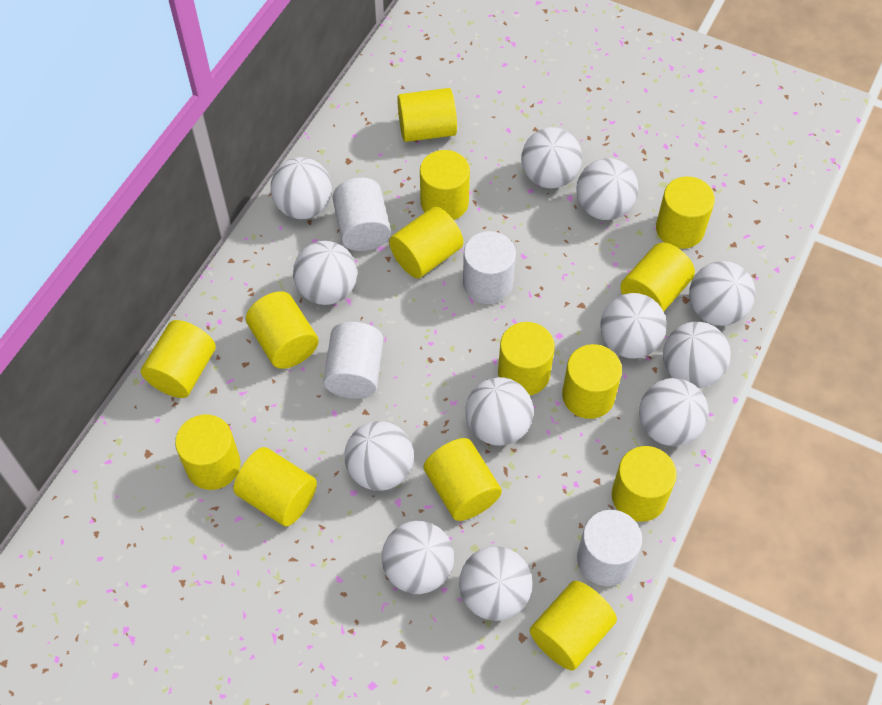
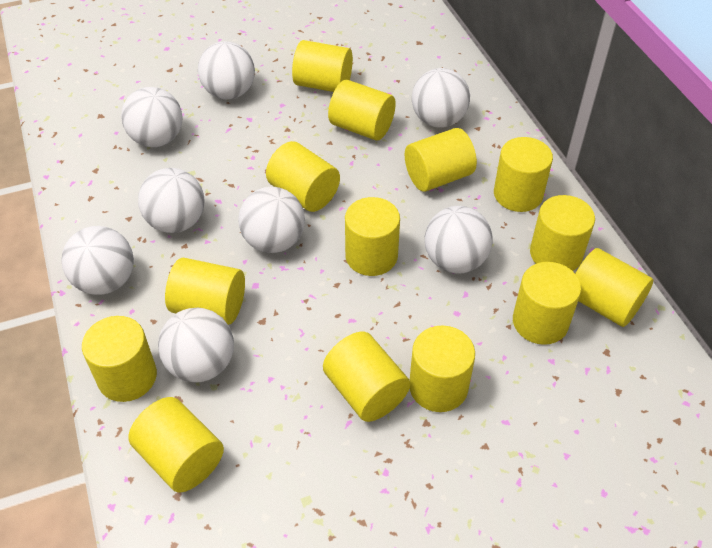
white ball: 12 -> 8
white cylinder: 4 -> 0

